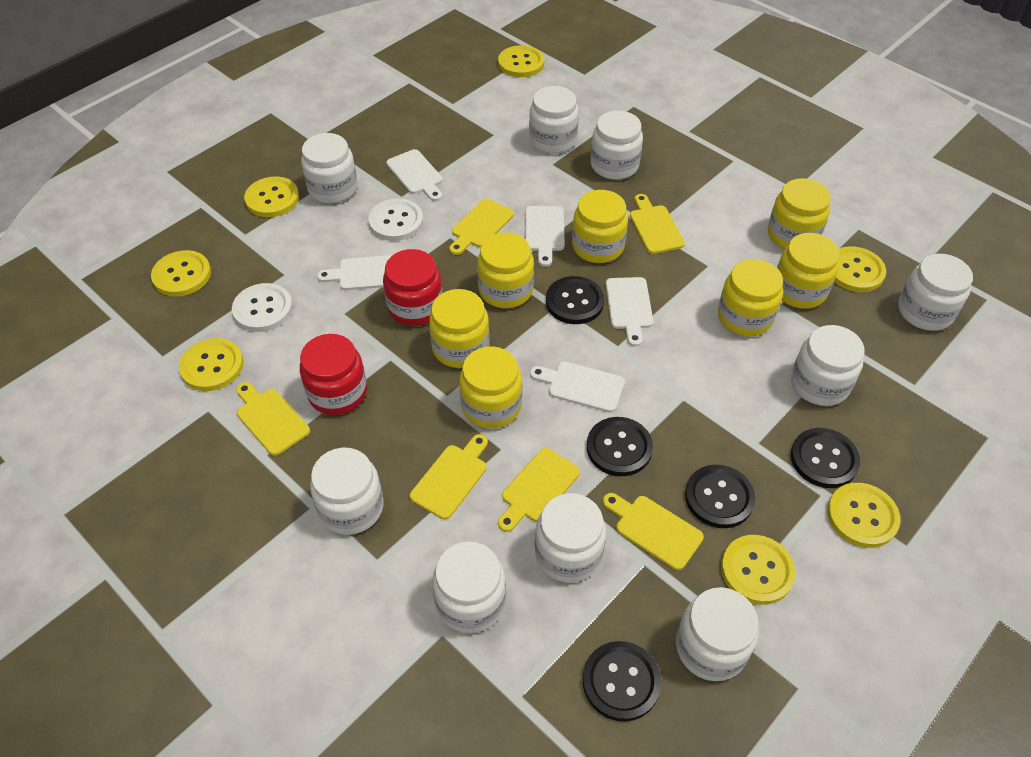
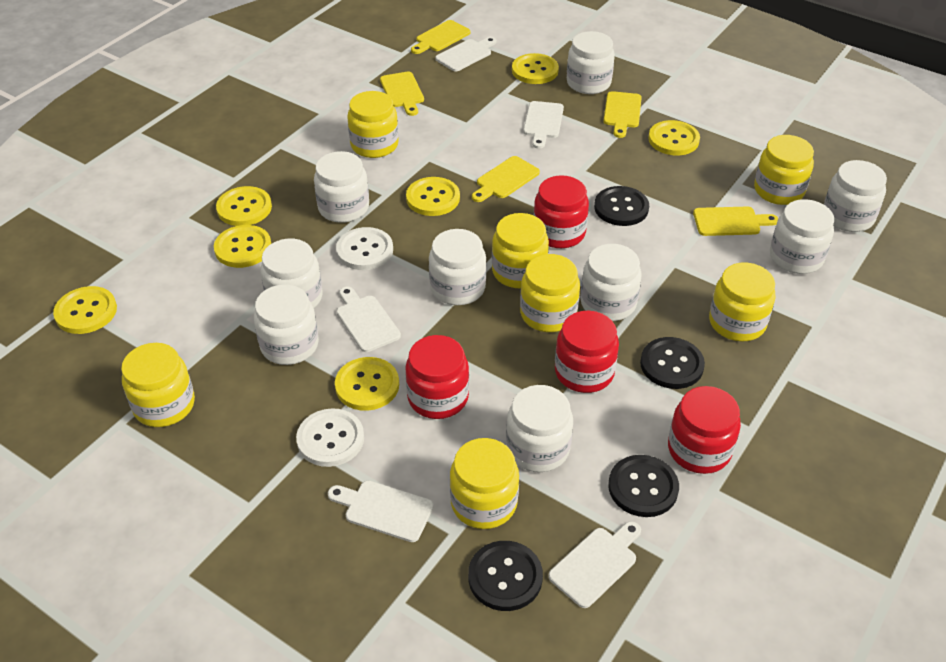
black button: 5 -> 4
red jar: 2 -> 4
yellow cutting board: 6 -> 5

